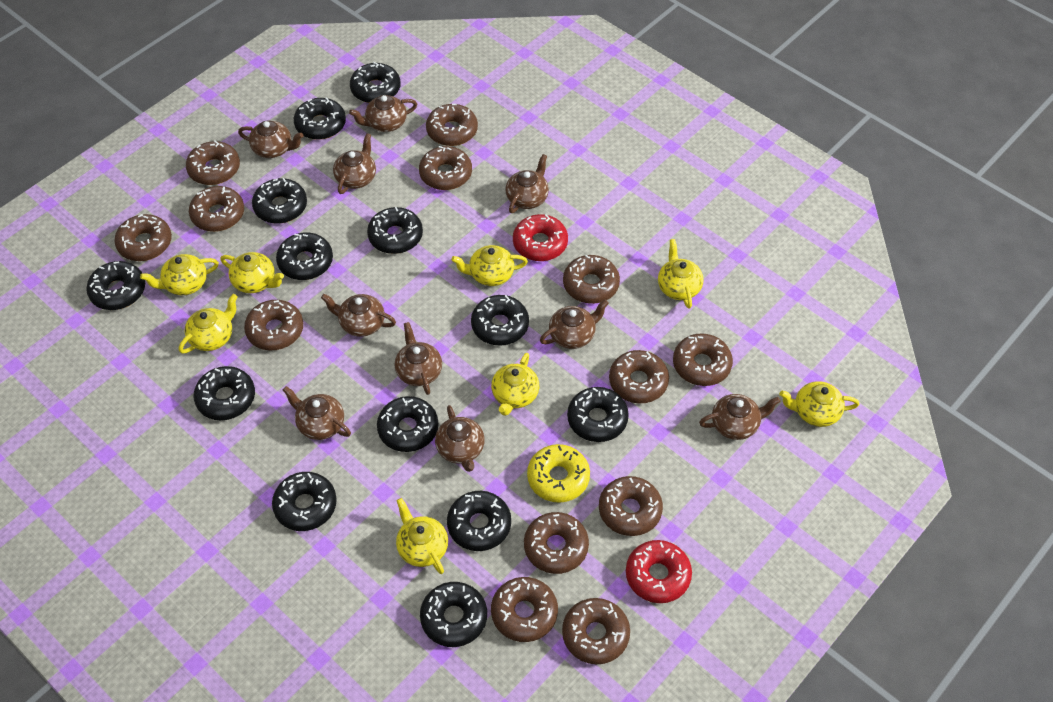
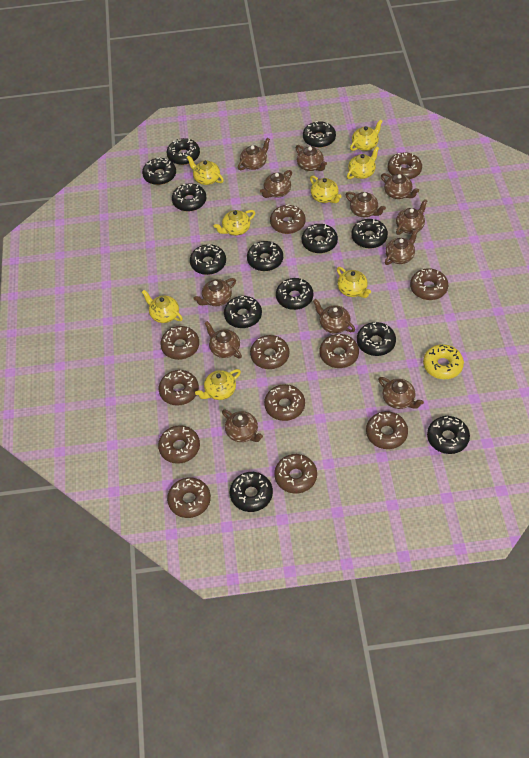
brown donut: 13 -> 12
brown teapot: 10 -> 12
red donut: 2 -> 0

